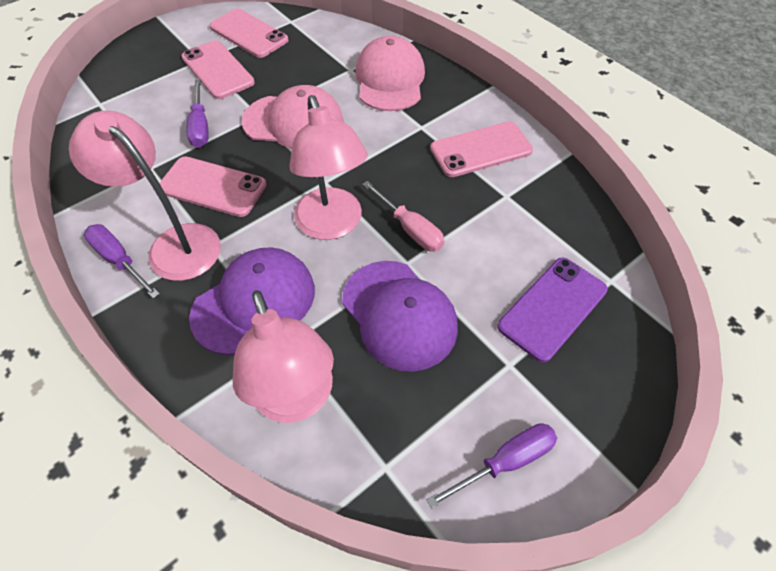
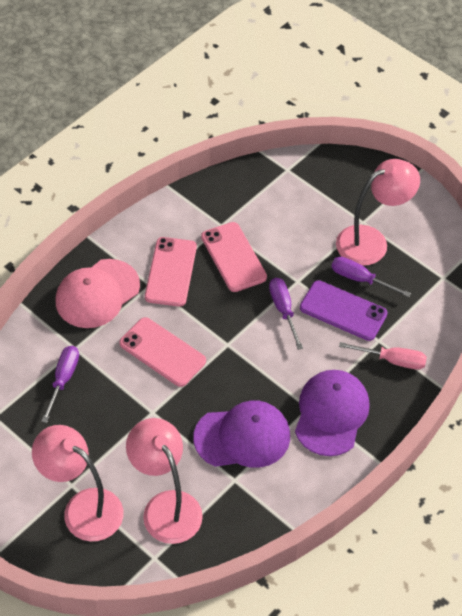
pink cap: 2 -> 1
pink phone: 4 -> 3

